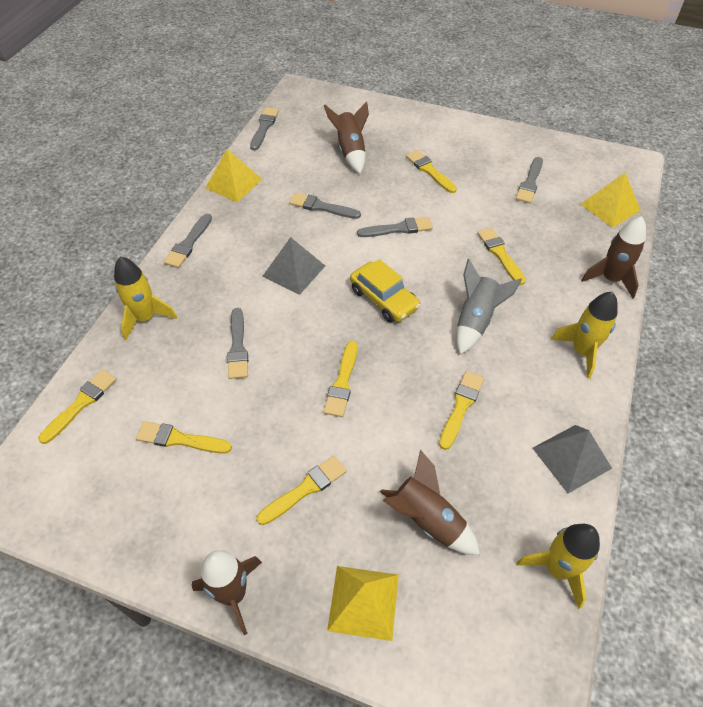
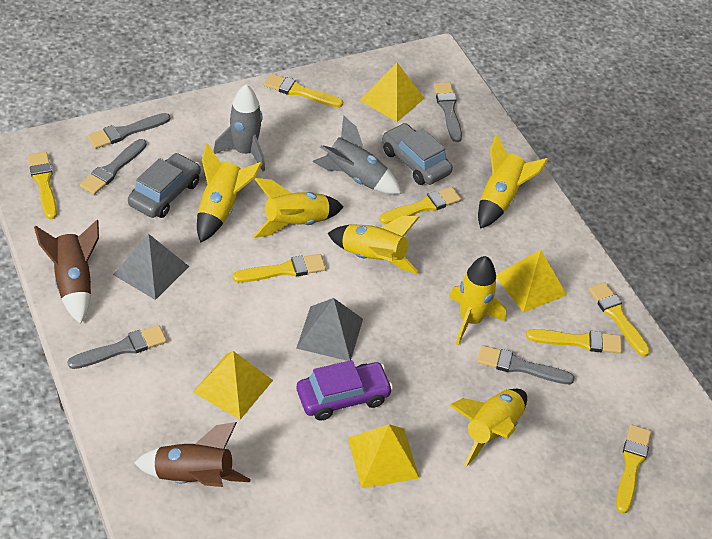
brown rocket: 4 -> 2
grey brush: 6 -> 5
grey car: 0 -> 2
grey rocket: 1 -> 2
purple car: 0 -> 1
yellow car: 1 -> 0
yellow pyramid: 3 -> 4
yellow rocket: 3 -> 6

